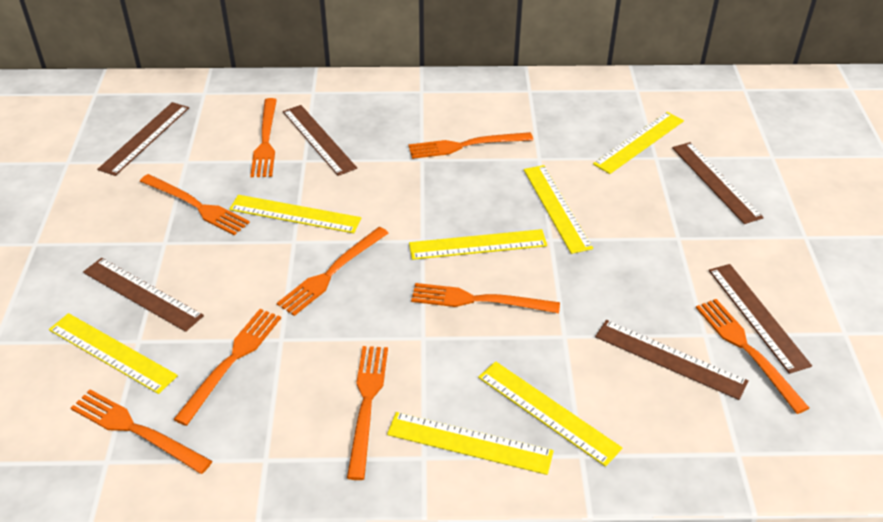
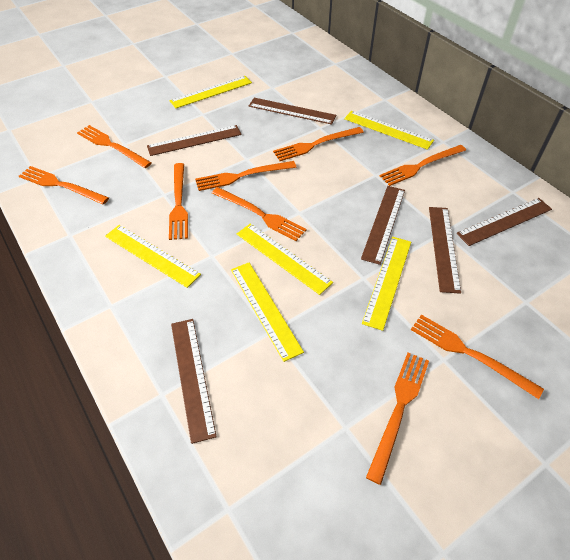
yellow ruler: 7 -> 6

